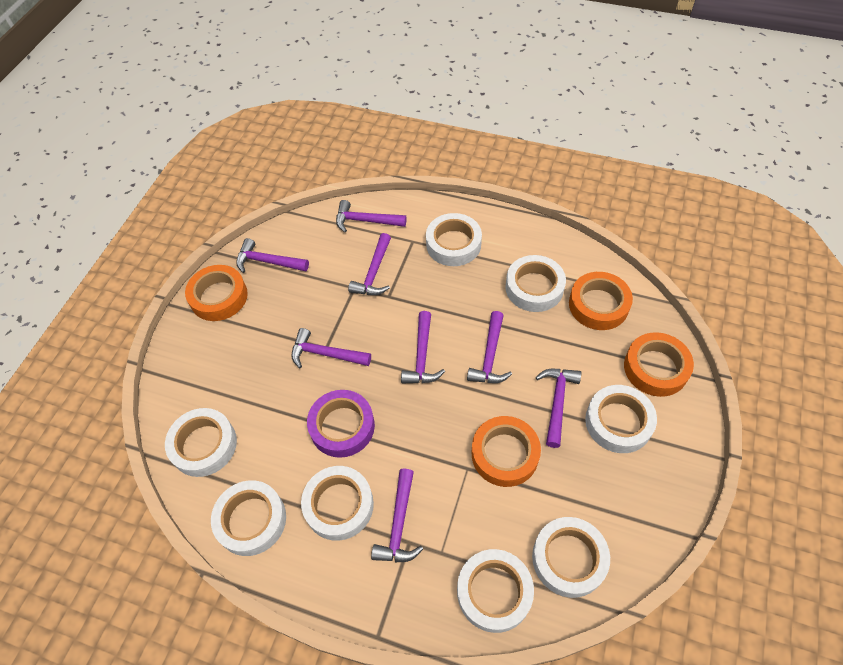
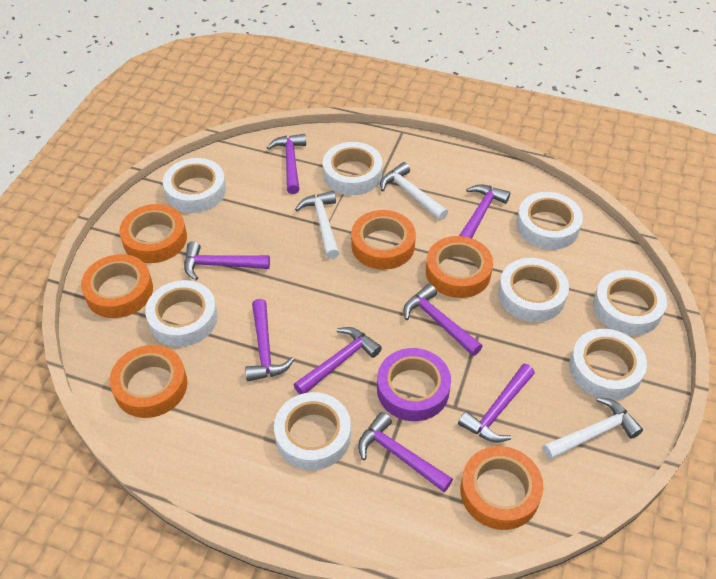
orange tape: 4 -> 6
white hammer: 0 -> 3

